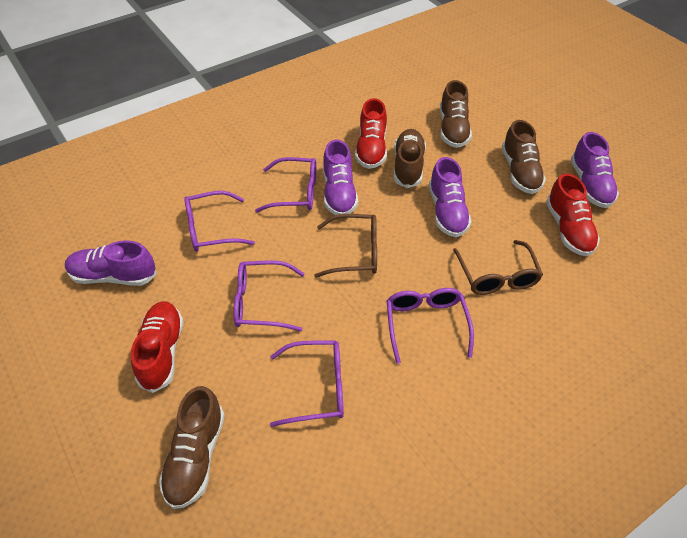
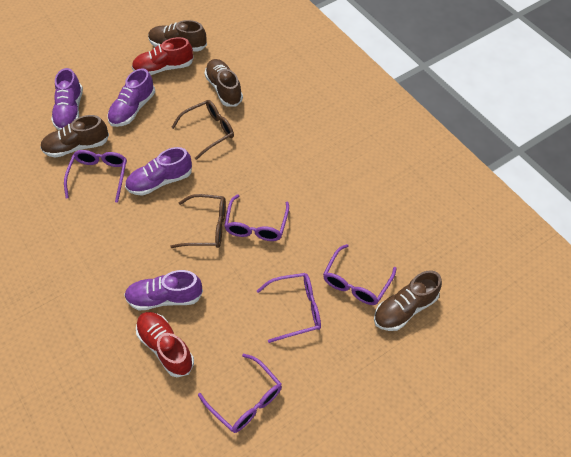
red shoe: 3 -> 2

